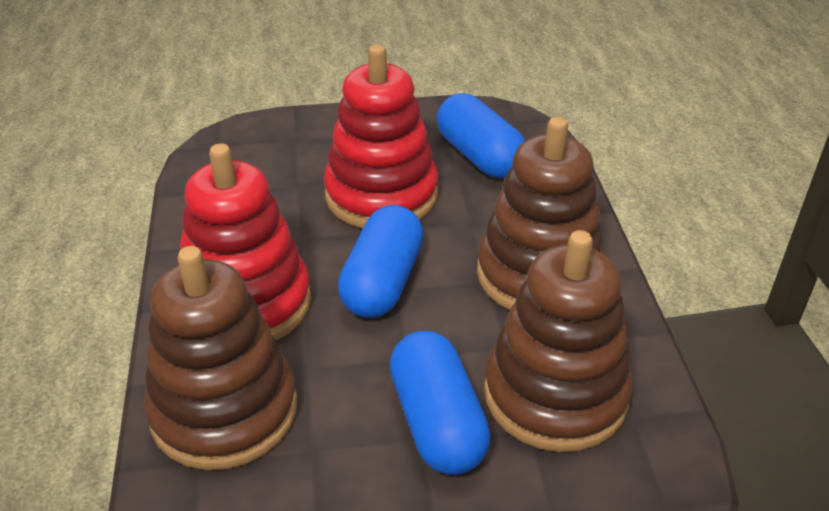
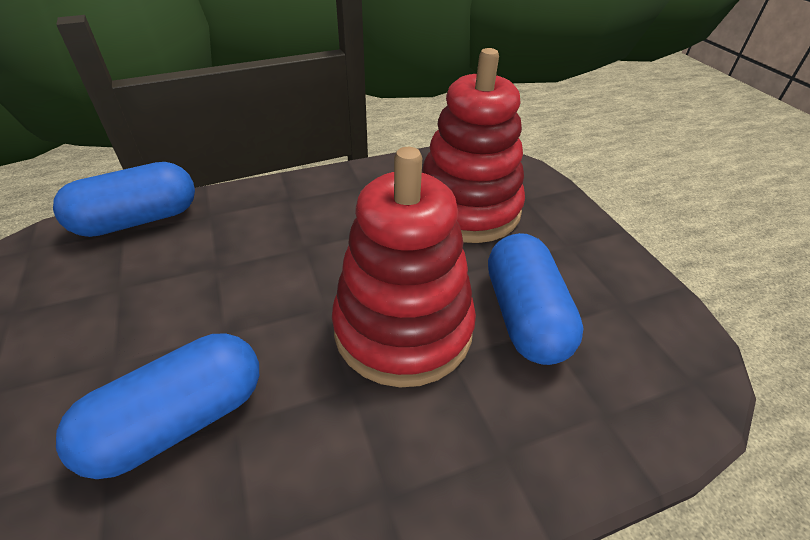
brown stacking toy: 3 -> 0

